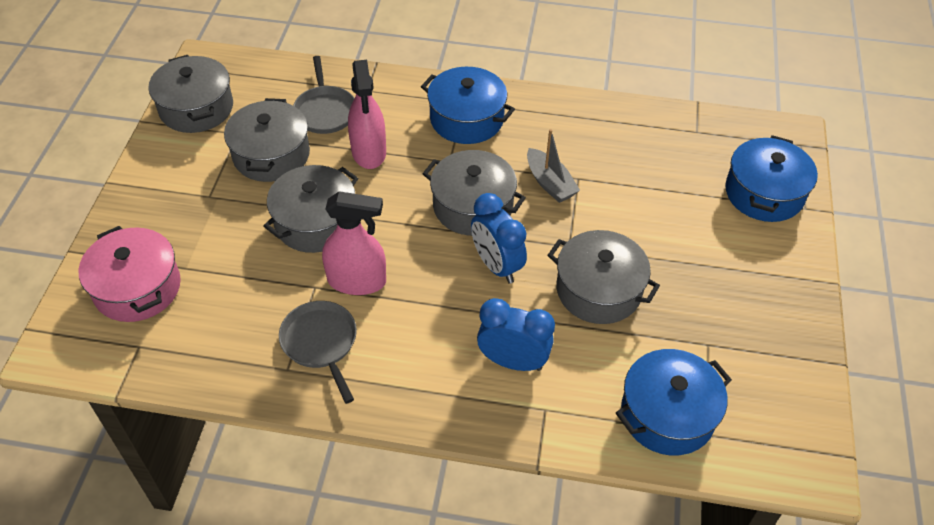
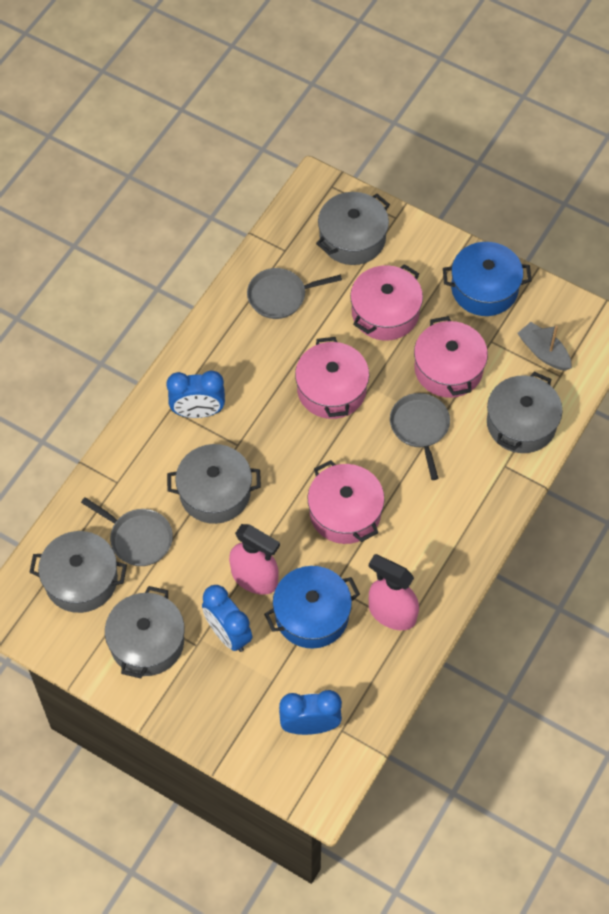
blue clock: 2 -> 3
blue pot: 3 -> 2
grey pan: 2 -> 3
pink pot: 1 -> 4

